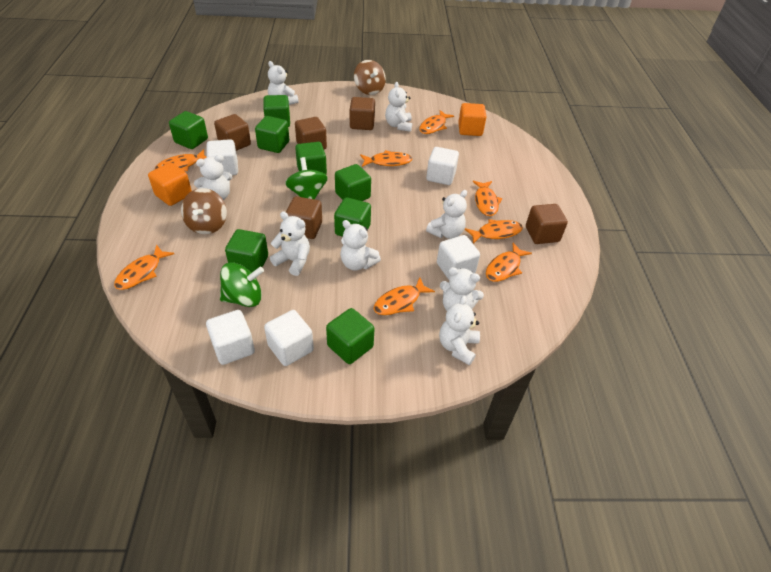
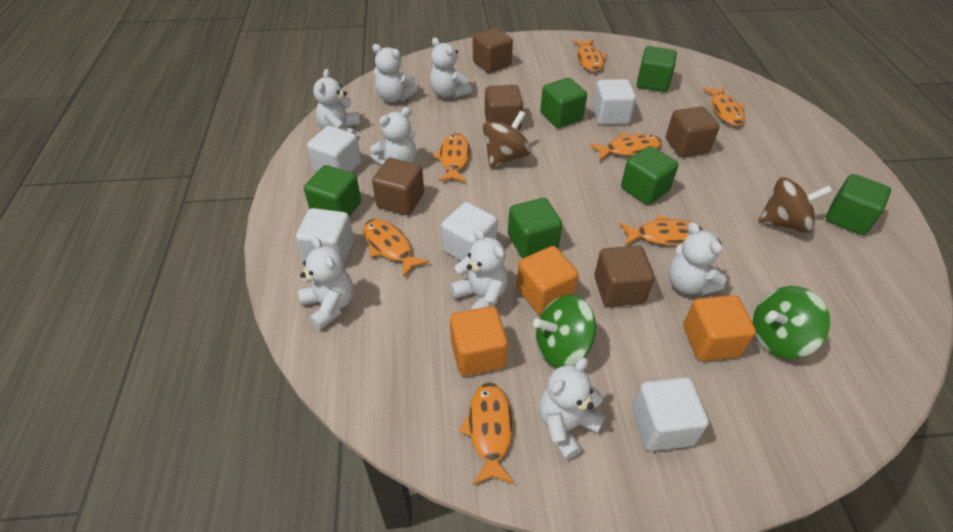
green cube: 8 -> 6
orange cube: 2 -> 3
orange fish: 8 -> 7

